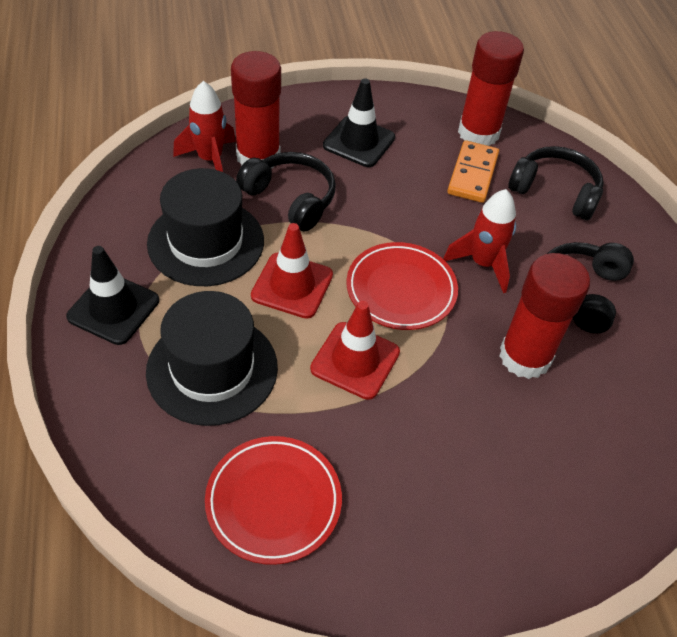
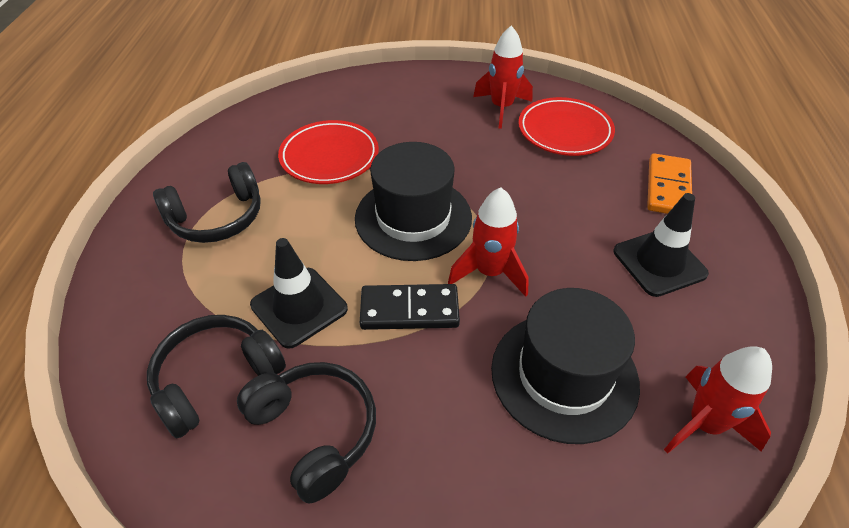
black domino: 0 -> 1
red glue stick: 3 -> 0
red rocket: 2 -> 3
red traffic cone: 2 -> 0

